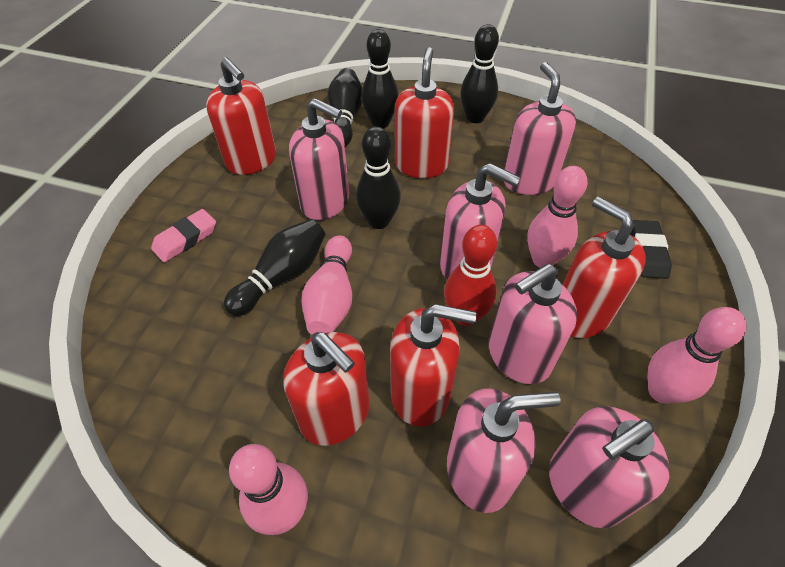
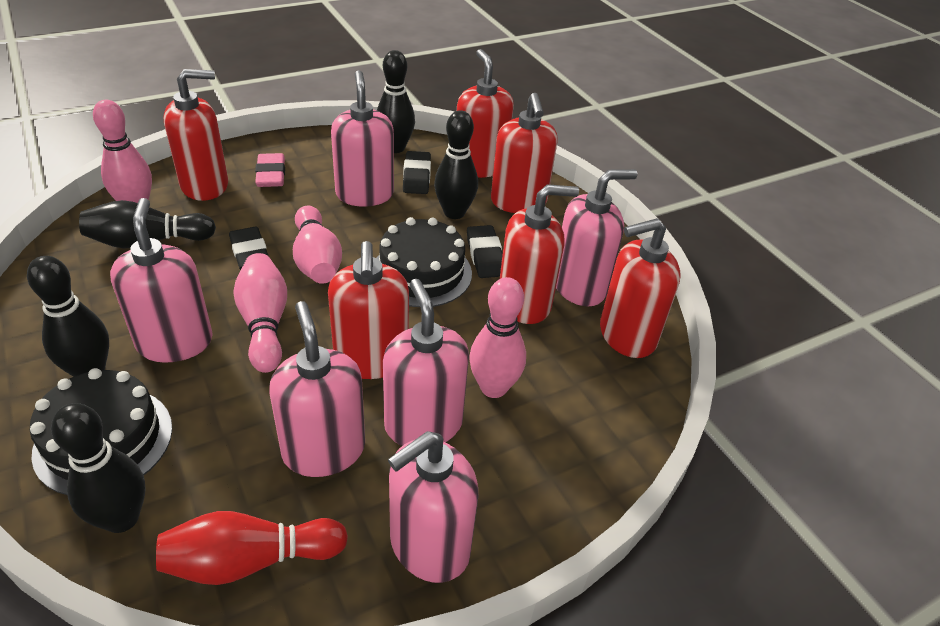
black cake: 0 -> 2
black eraser: 1 -> 3
red soap dispenser: 5 -> 6

